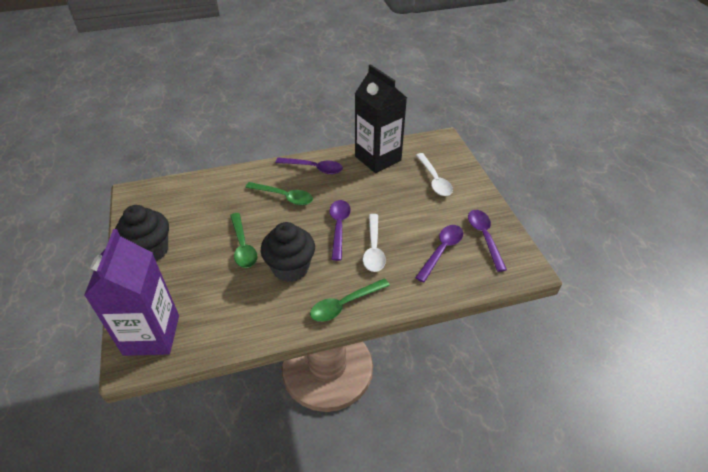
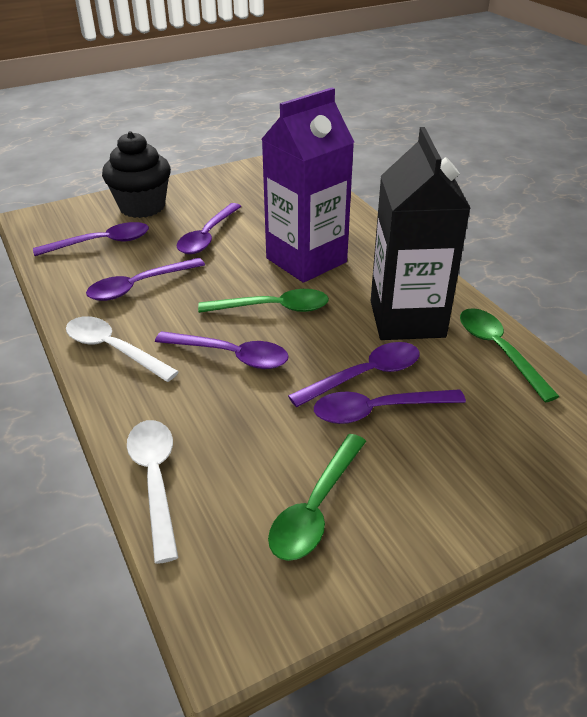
black cupcake: 2 -> 1
purple spoon: 4 -> 6

